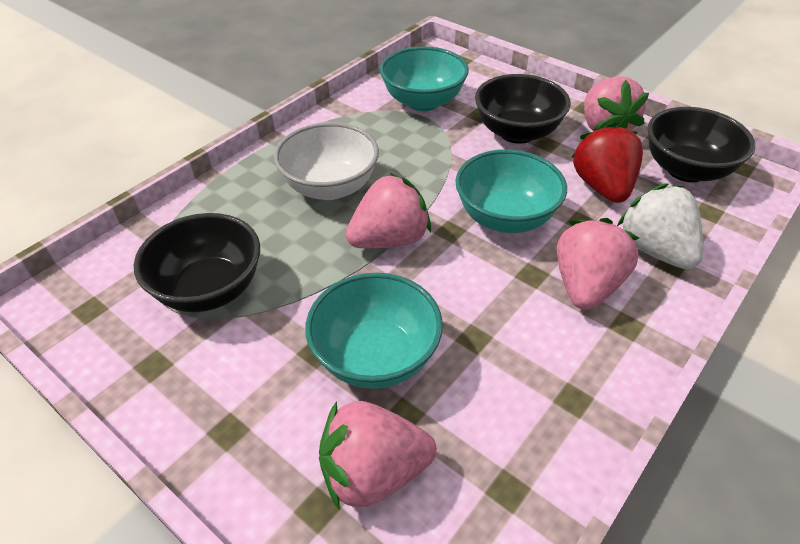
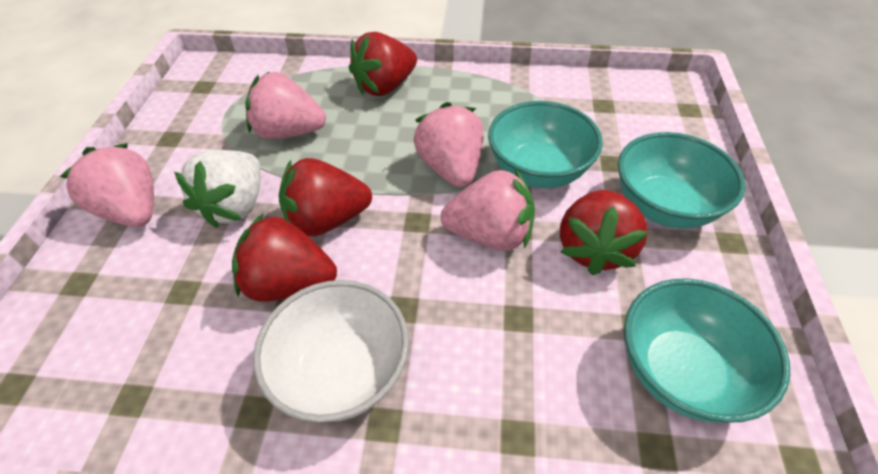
black bowl: 3 -> 0
red strawberry: 1 -> 4

